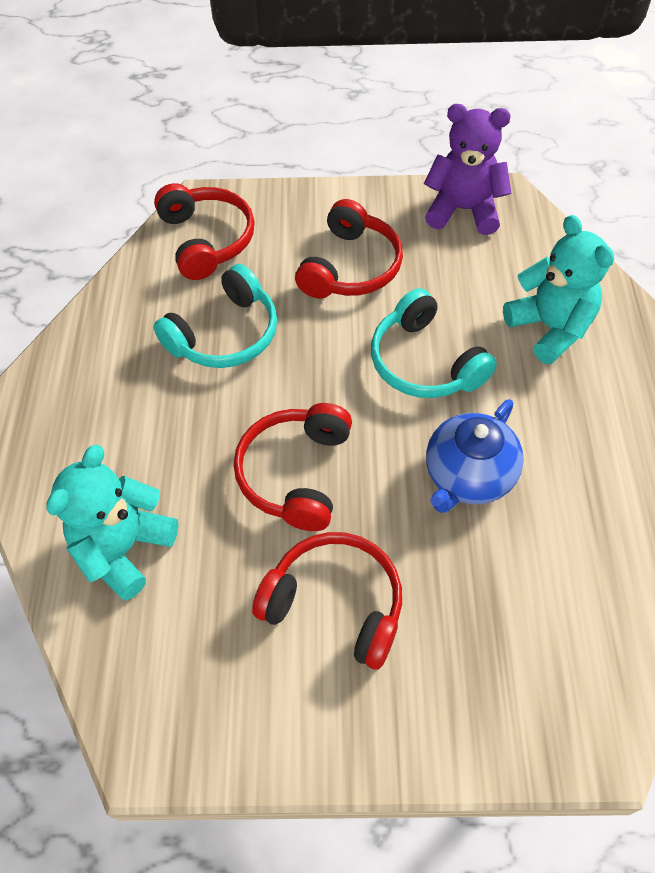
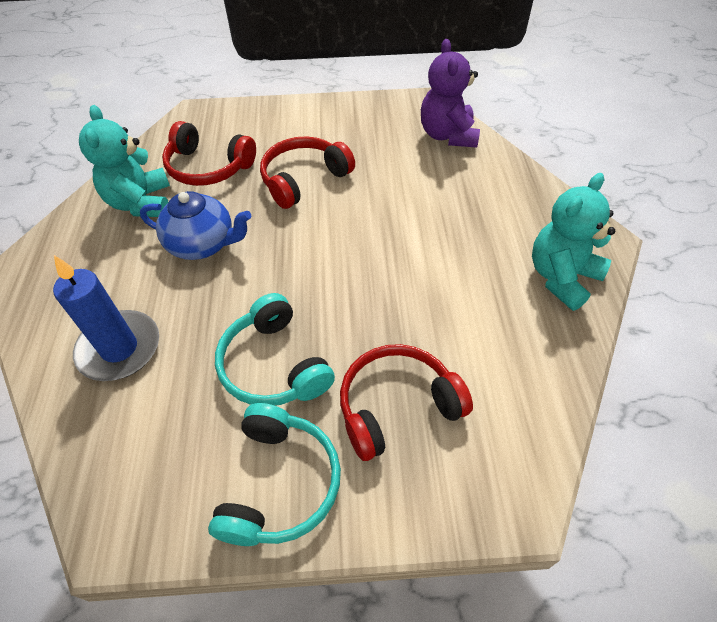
blue candle: 0 -> 1
red headphones: 4 -> 3

